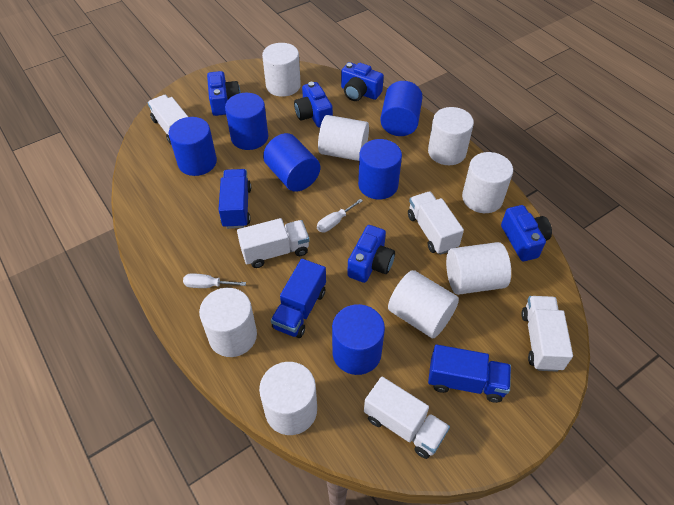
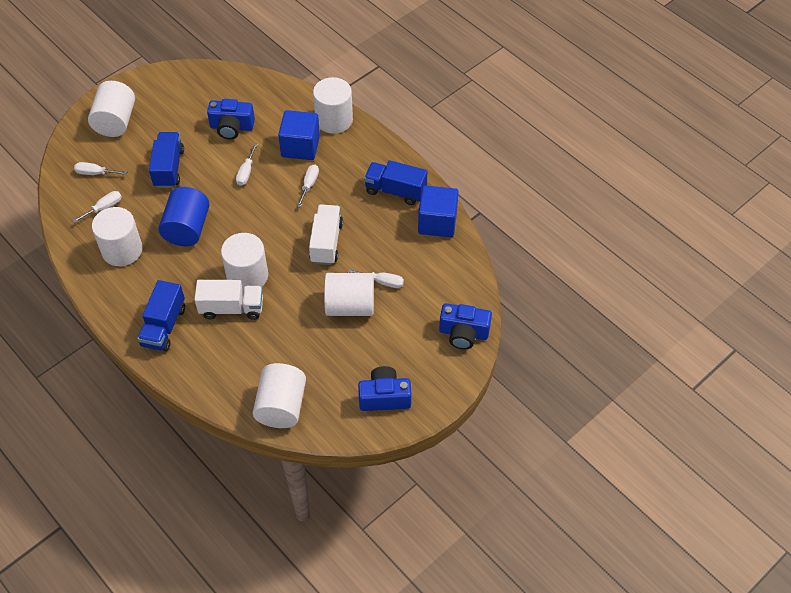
blue camera: 5 -> 3
blue cube: 0 -> 2
blue cylinder: 6 -> 1
white cylinder: 8 -> 6
white screwdriver: 2 -> 5
white truck: 5 -> 2

